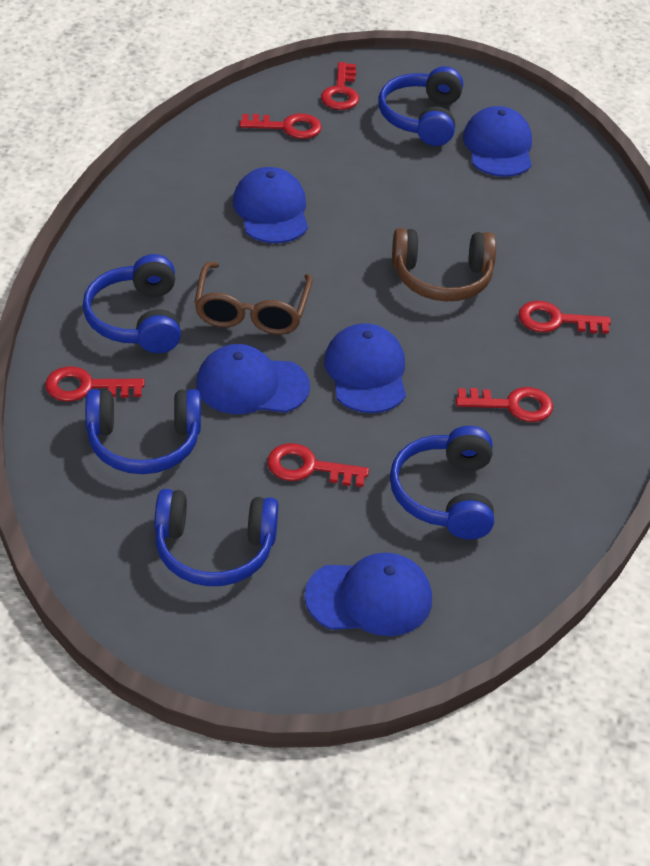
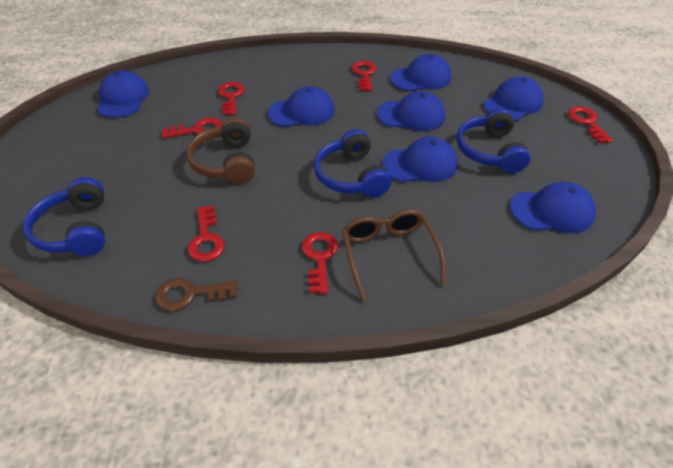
blue cap: 5 -> 7
blue headphones: 5 -> 3
brown key: 0 -> 1

